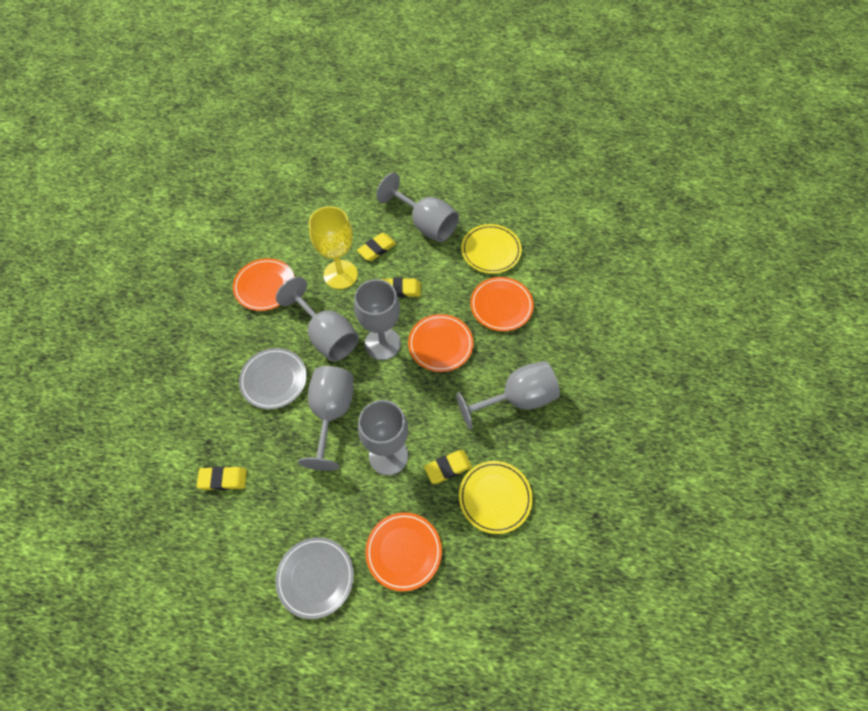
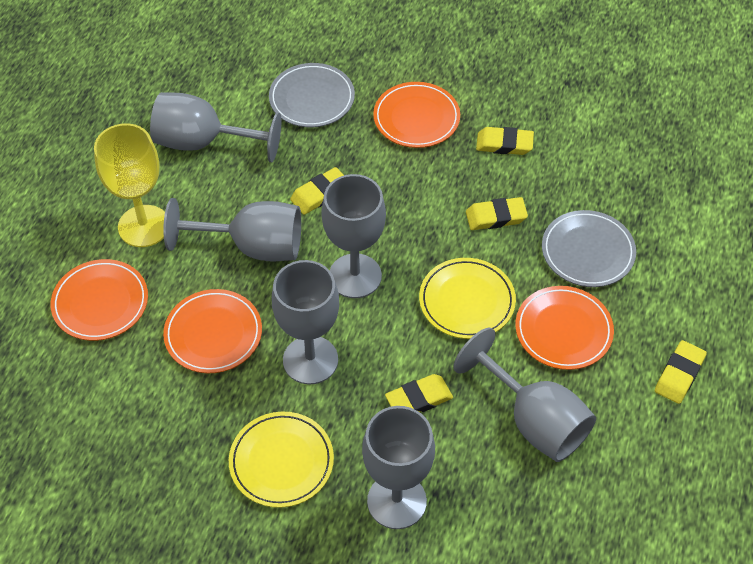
yellow eraser: 4 -> 5

